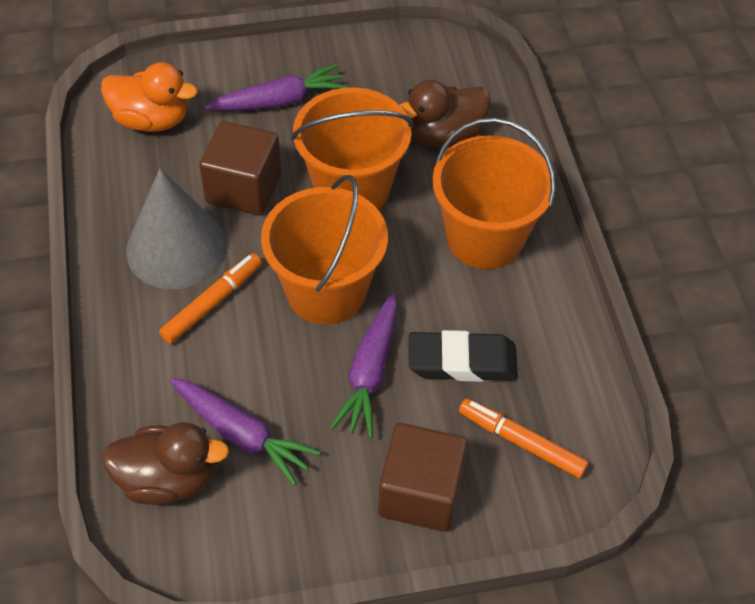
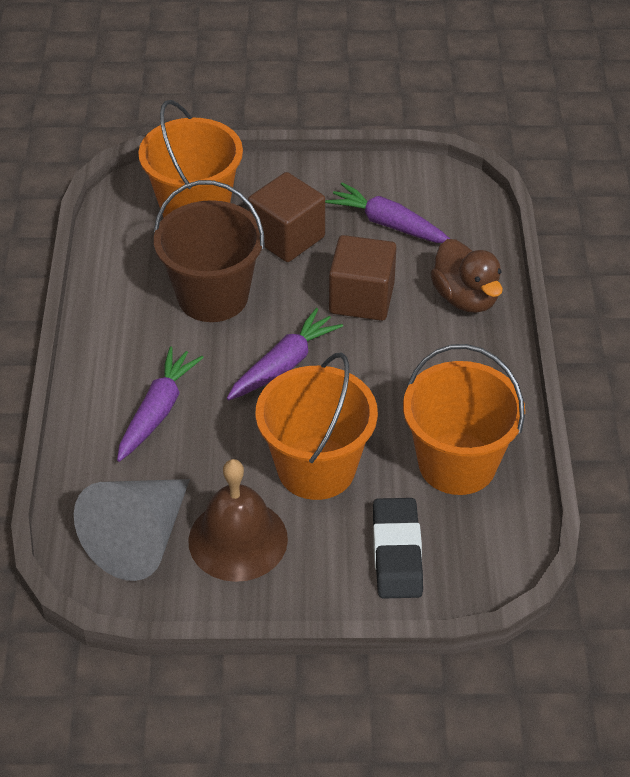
brown bell: 0 -> 1
brown bucket: 0 -> 1
brown duck: 2 -> 1
orange duck: 1 -> 0
orange marker: 2 -> 0

